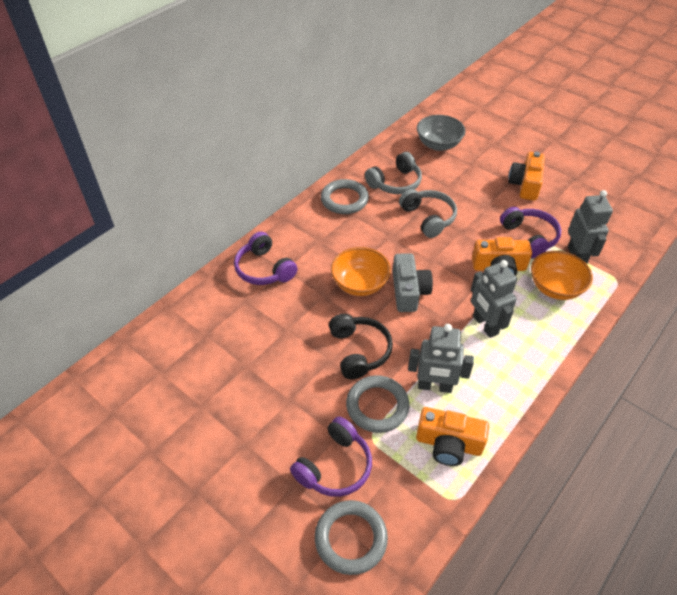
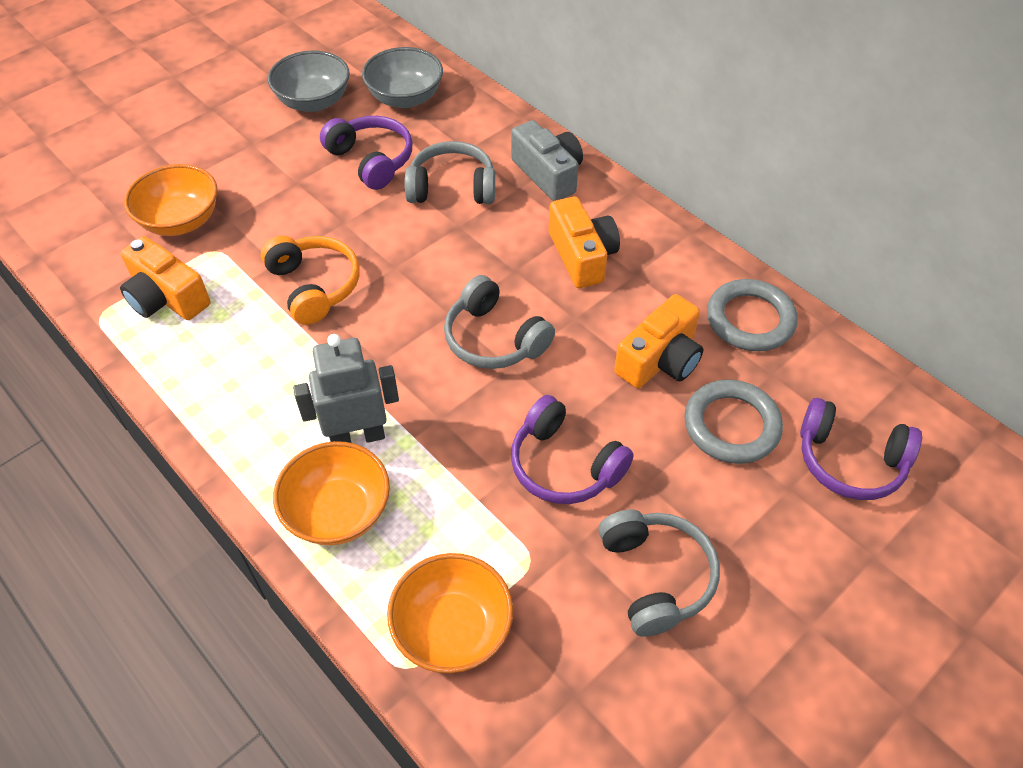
black headphones: 1 -> 0
grey bowl: 1 -> 2
grey headphones: 2 -> 3
grey ring: 3 -> 2
grey robot: 3 -> 1
orange bowl: 2 -> 3
orange headphones: 0 -> 1

